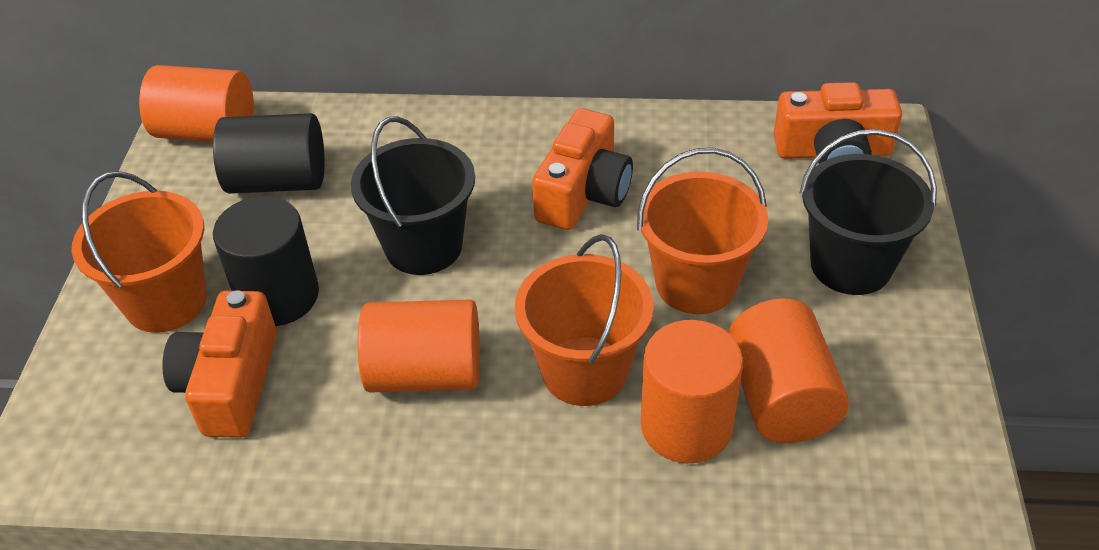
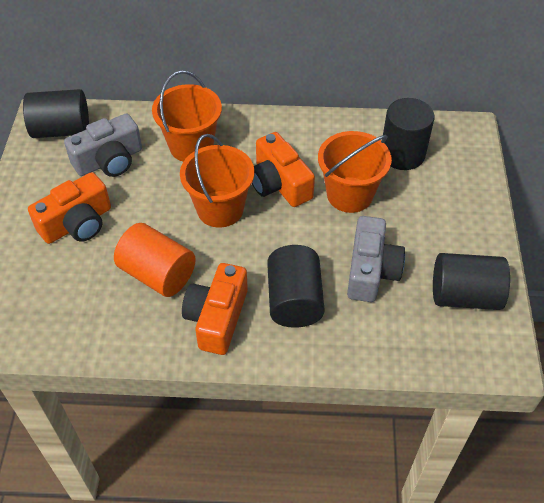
black bucket: 2 -> 0
black cylinder: 2 -> 4
grey camera: 0 -> 2
orange cylinder: 4 -> 1

